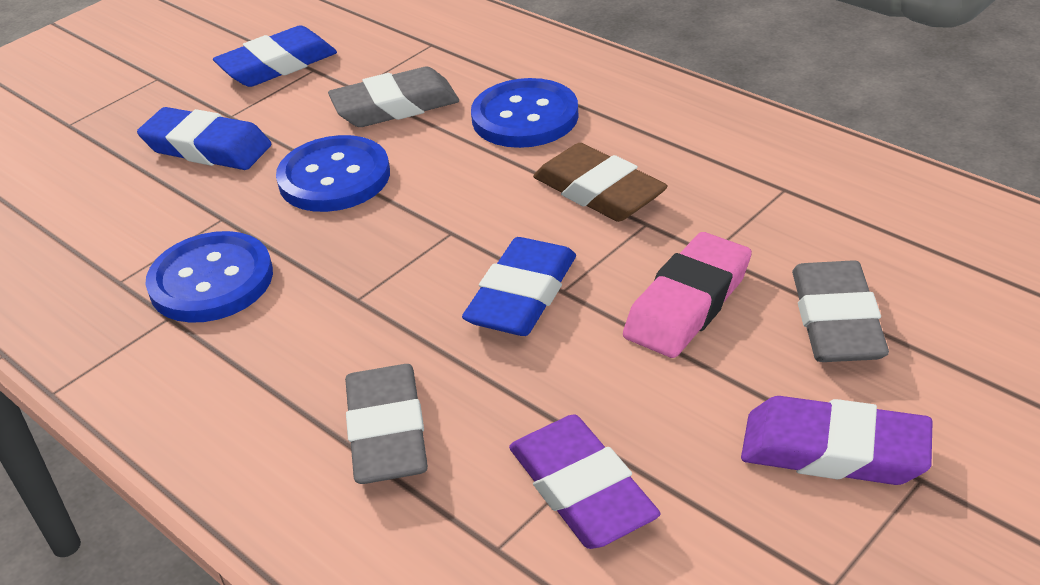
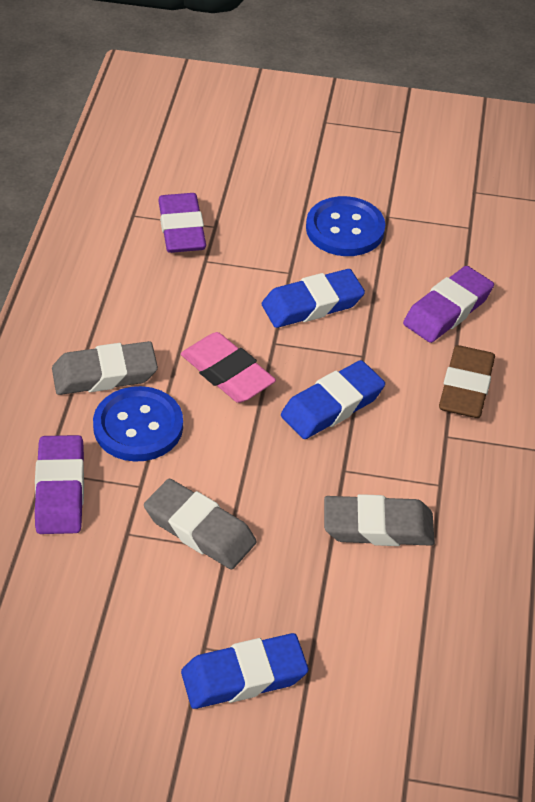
blue button: 3 -> 2
purple eraser: 2 -> 3

